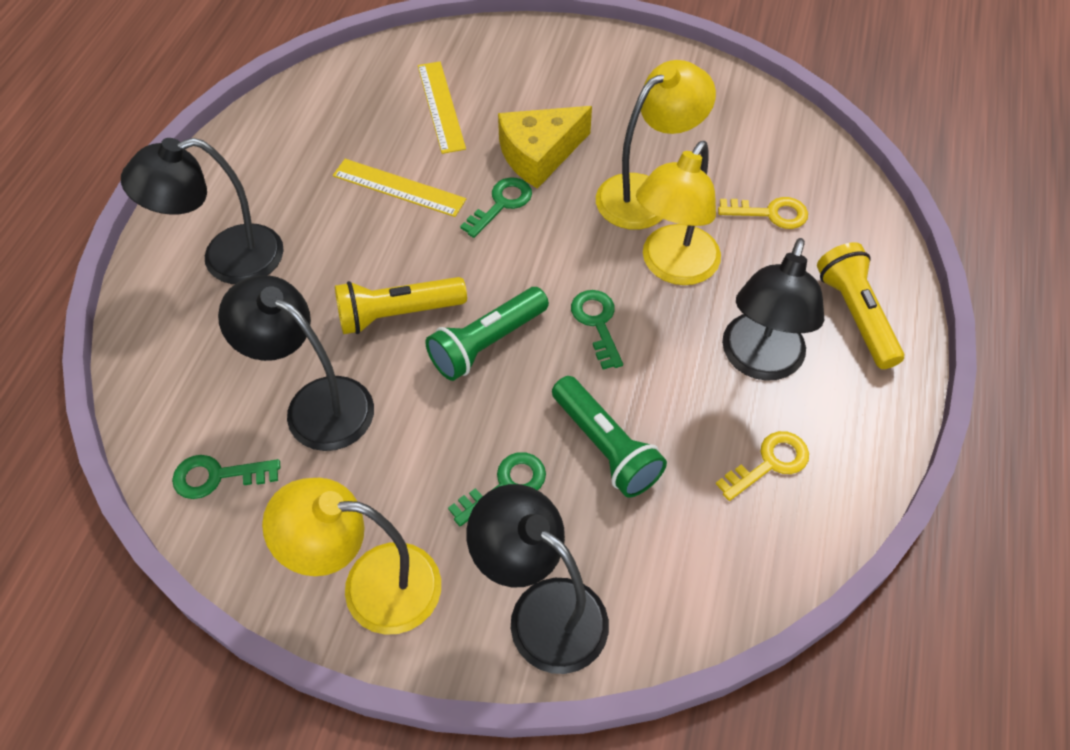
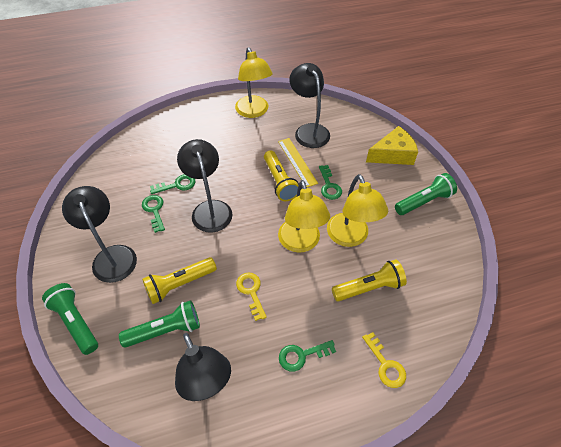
green flashlight: 2 -> 3
yellow flashlight: 2 -> 3
yellow ruler: 2 -> 1

